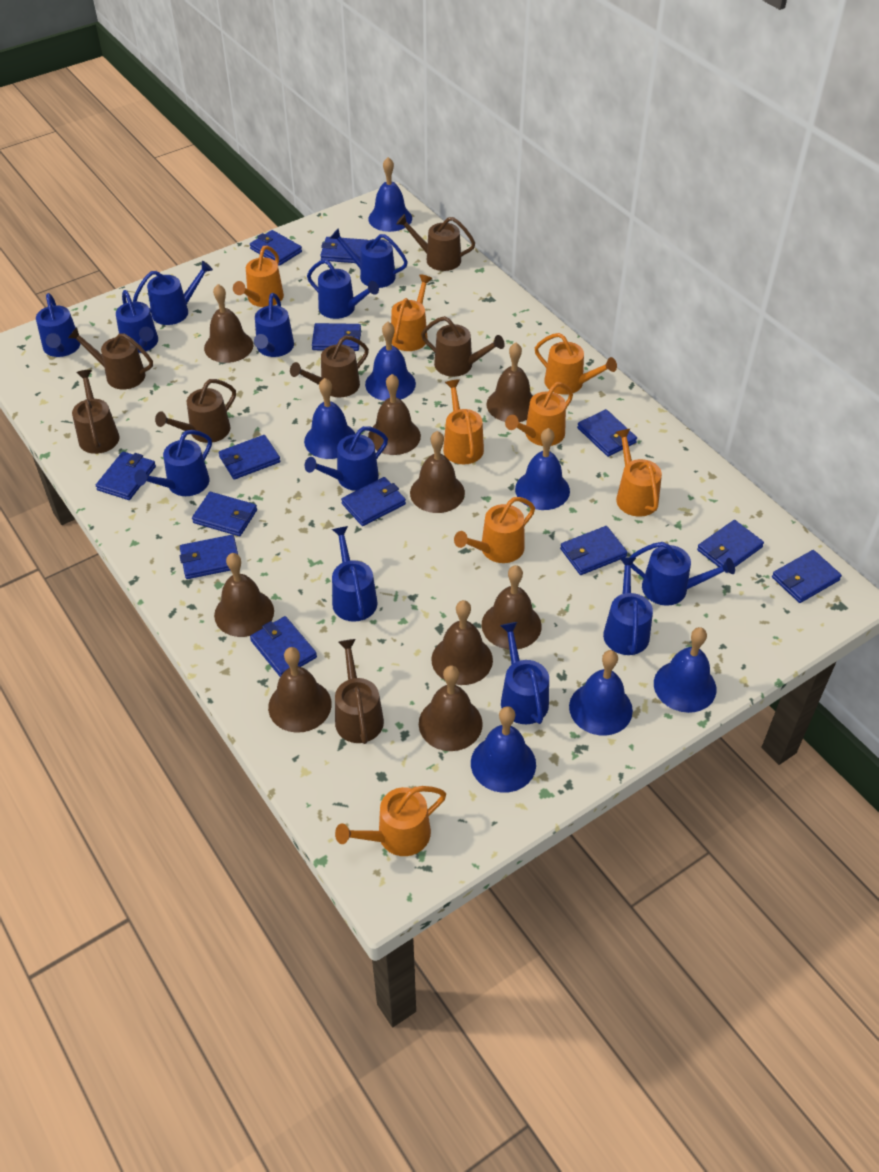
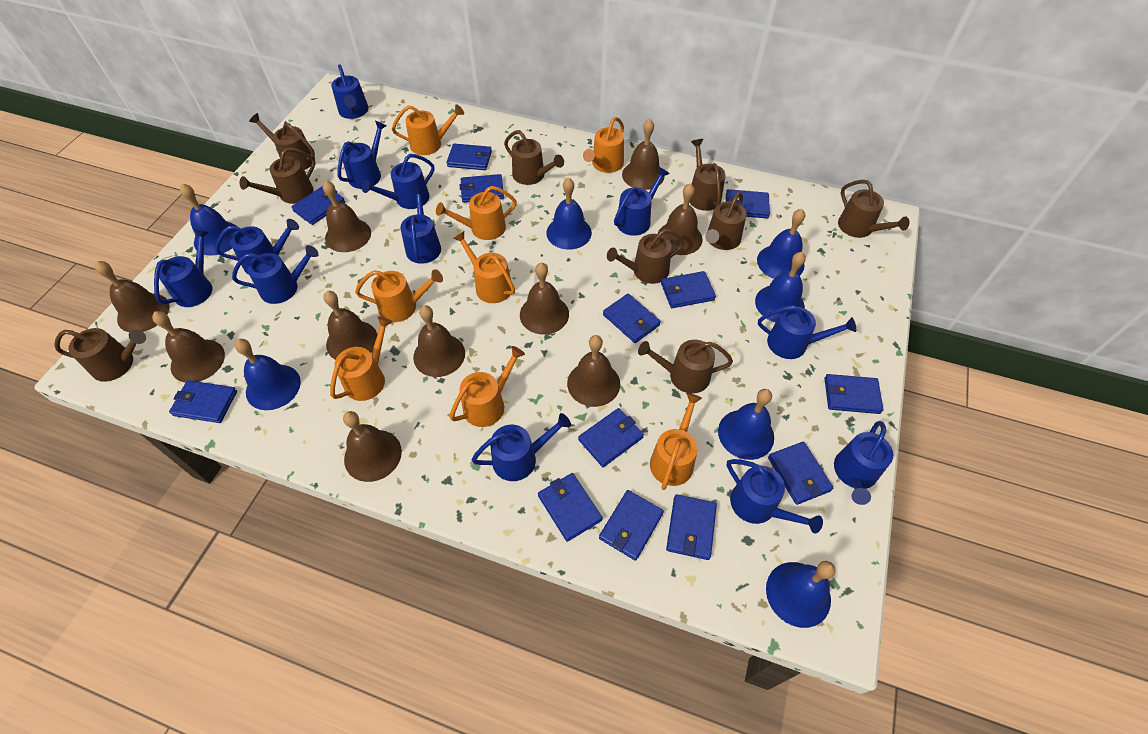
brown bell: 9 -> 10
brown watering can: 7 -> 9

